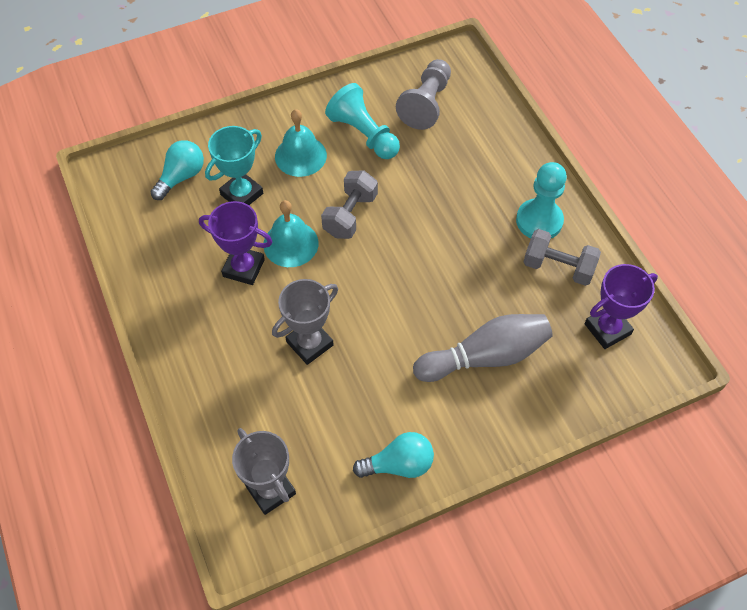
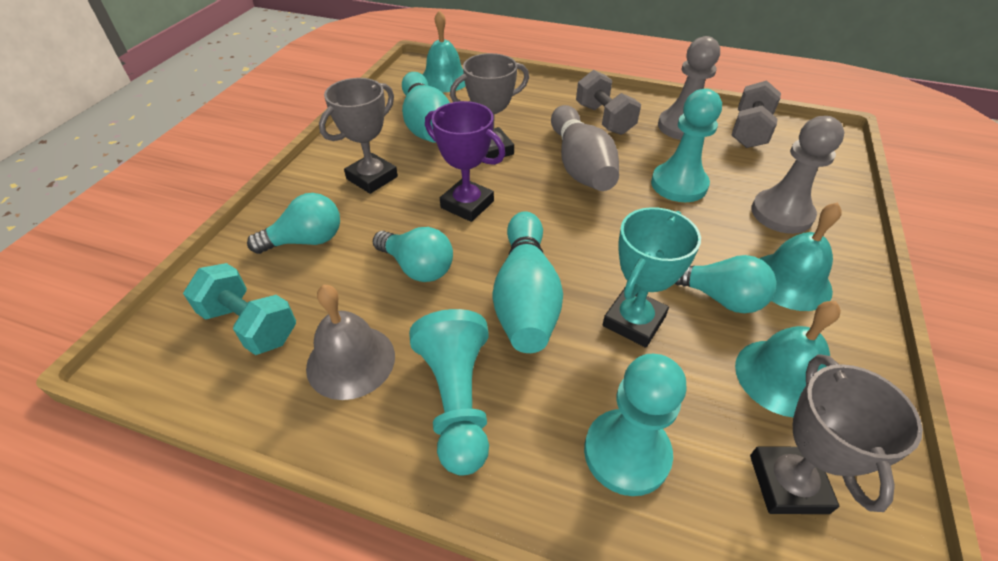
grey bell: 0 -> 1
grey pawn: 1 -> 2
grey trophy: 2 -> 3
purple trophy: 2 -> 1
turquoise bell: 2 -> 3
turquoise bowling pin: 0 -> 2
turquoise dumbbell: 0 -> 1
turquoise light bulb: 2 -> 3
turquoise pawn: 2 -> 3

